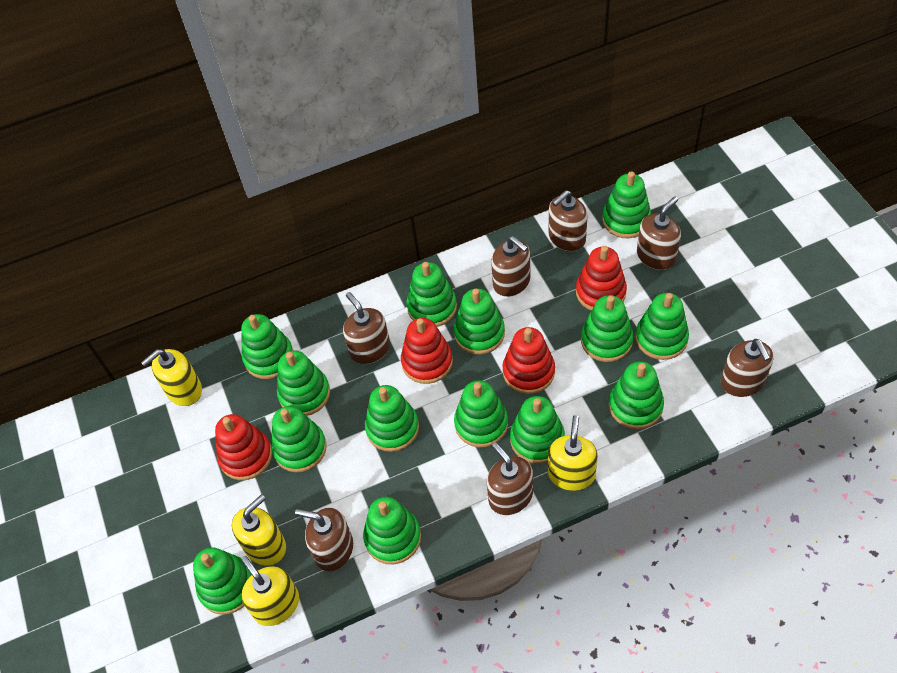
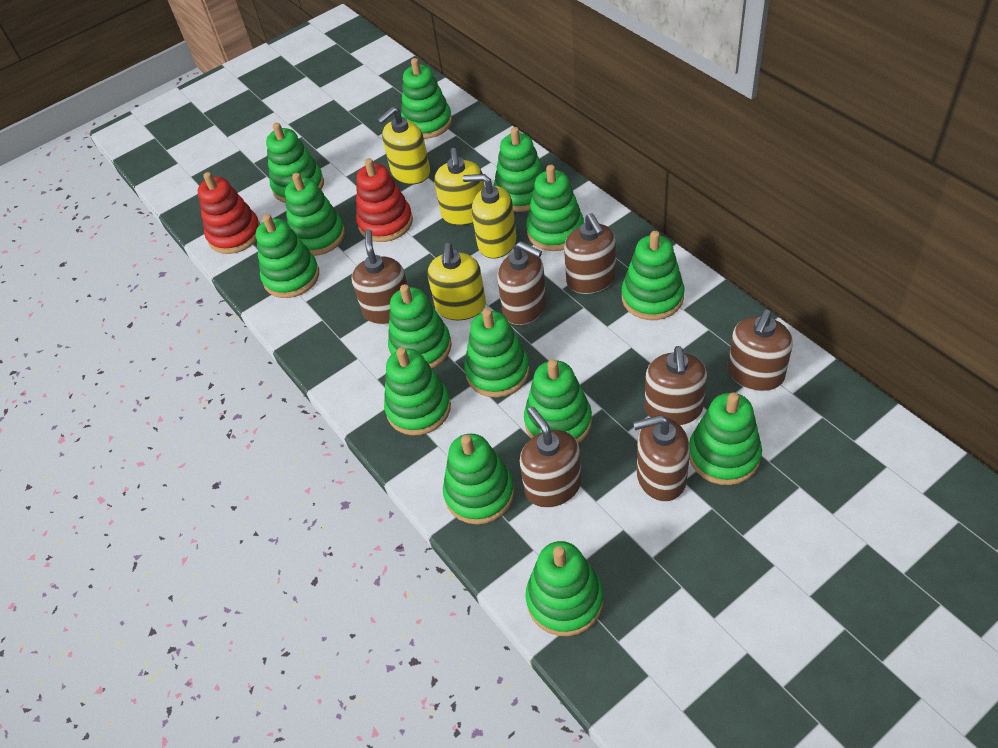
red stacking toy: 4 -> 2

